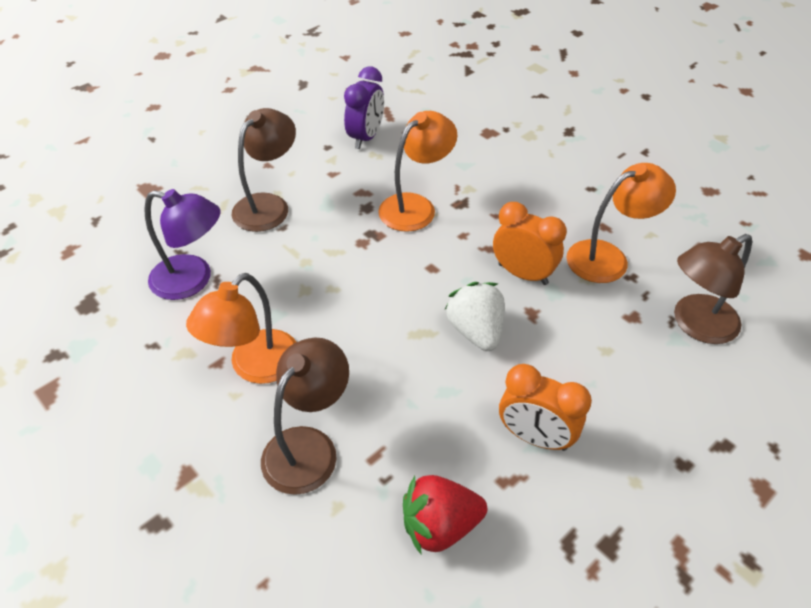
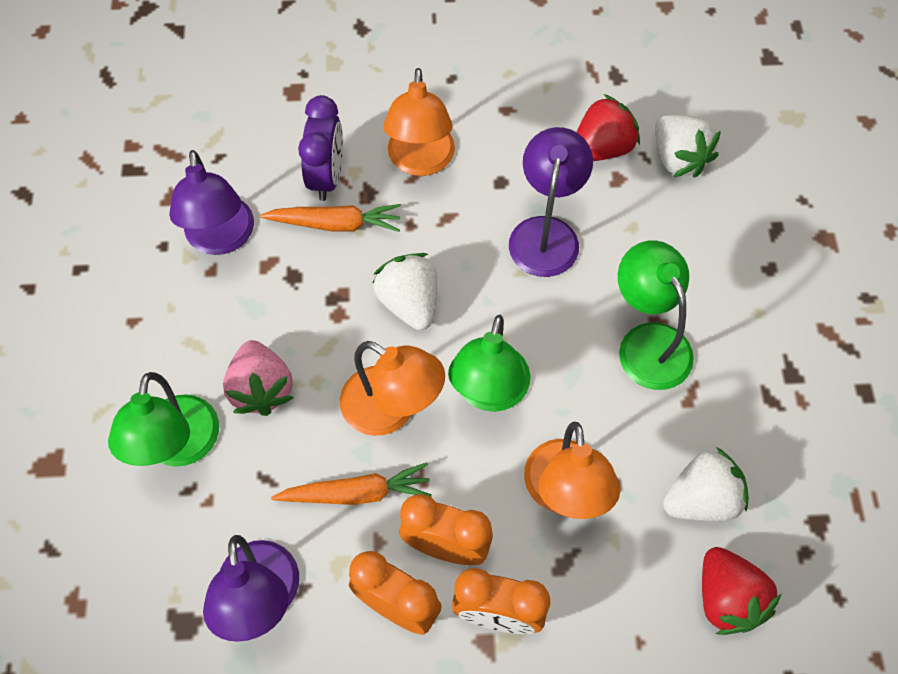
brown lamp: 3 -> 0
green lamp: 0 -> 3
orange carrot: 0 -> 2
orange clock: 2 -> 3
pink strawberry: 0 -> 1
purple lamp: 1 -> 3
red strawberry: 1 -> 2
white strawberry: 1 -> 3

